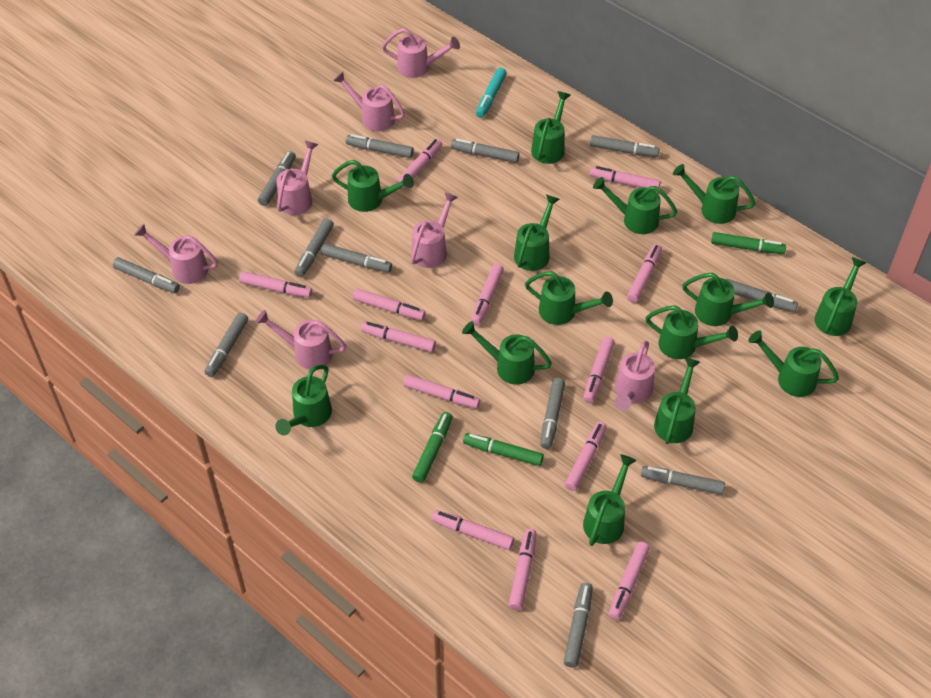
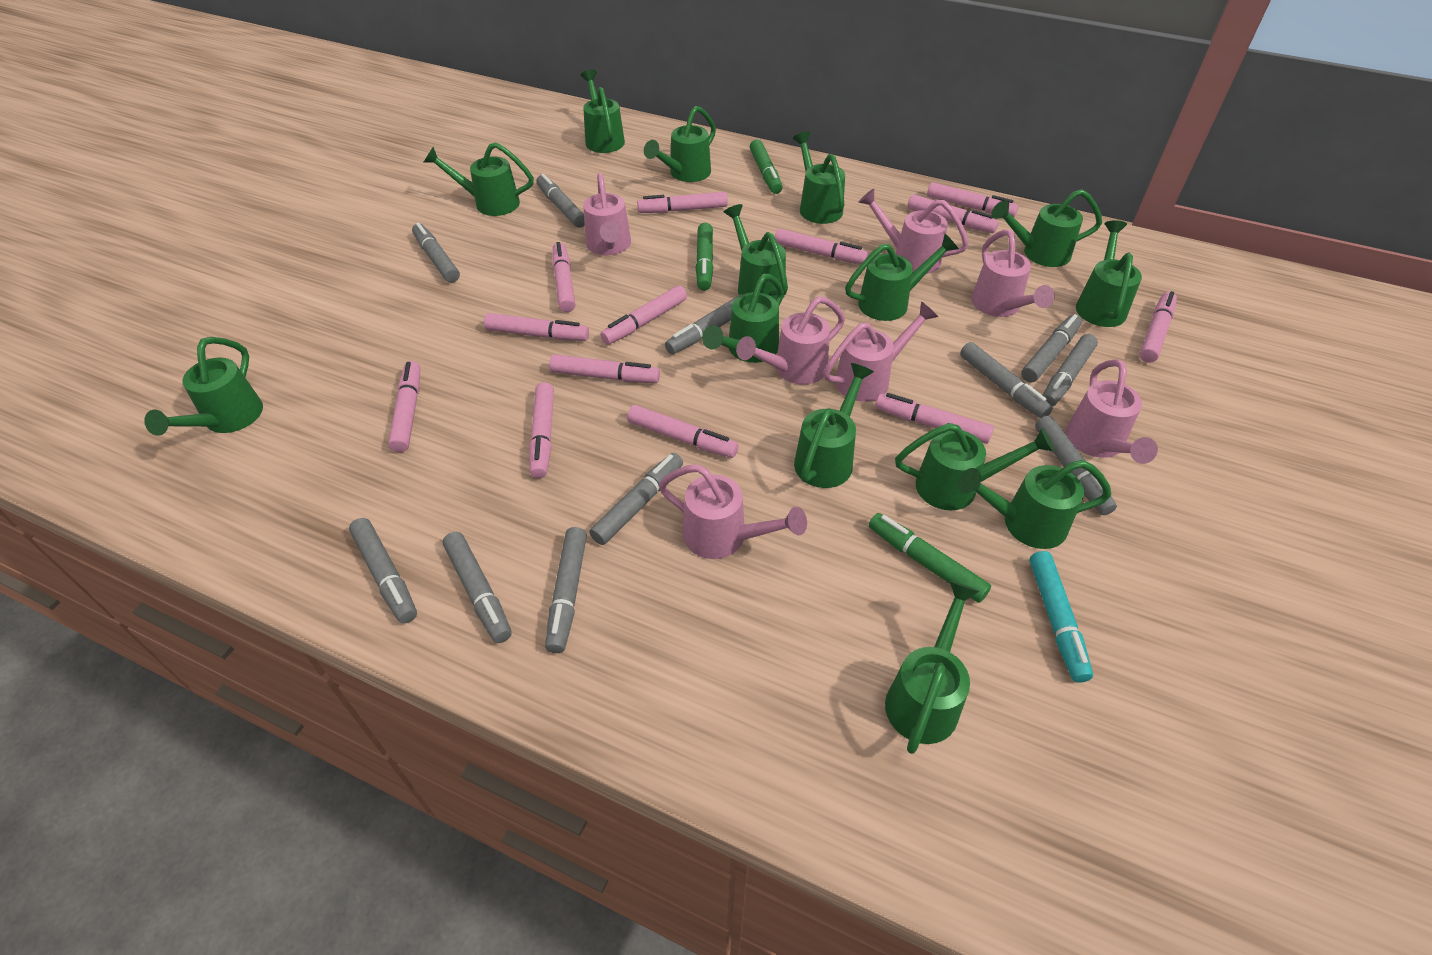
grey marker: 12 -> 11

